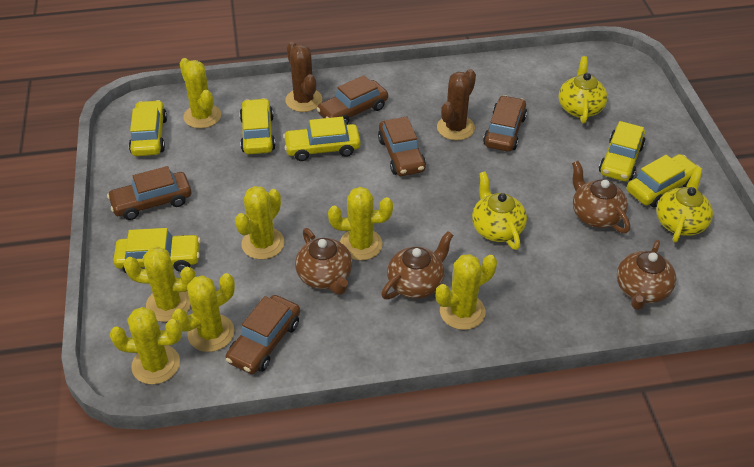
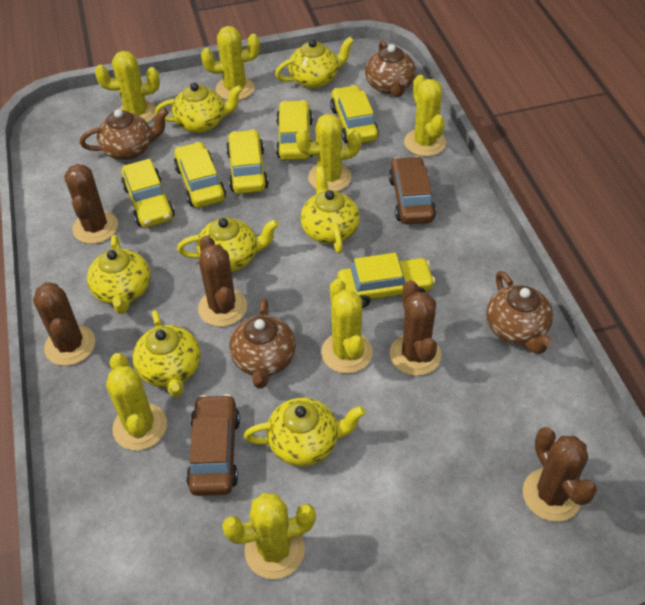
brown cactus: 2 -> 5
brown car: 5 -> 2
yellow teapot: 3 -> 7

